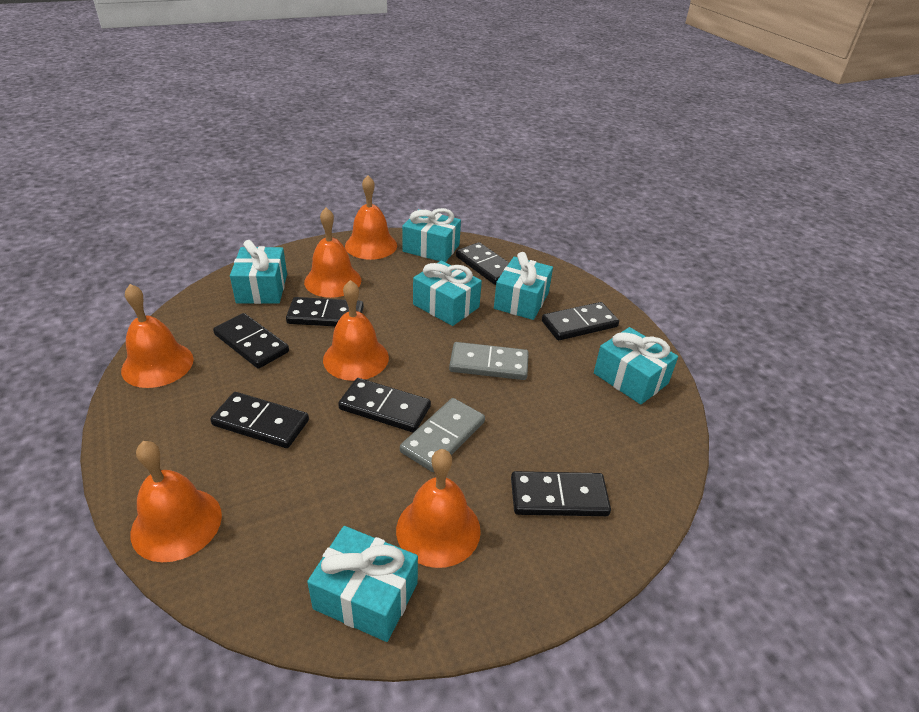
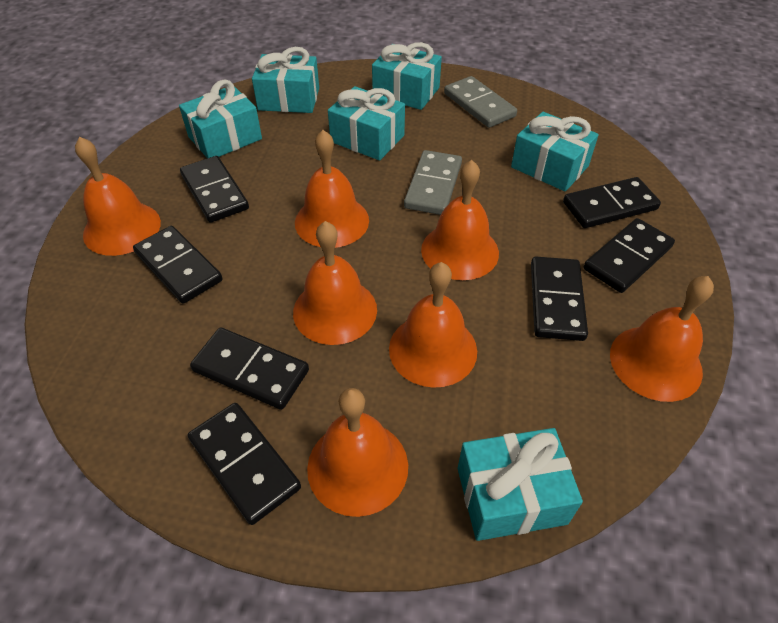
orange bell: 6 -> 7

